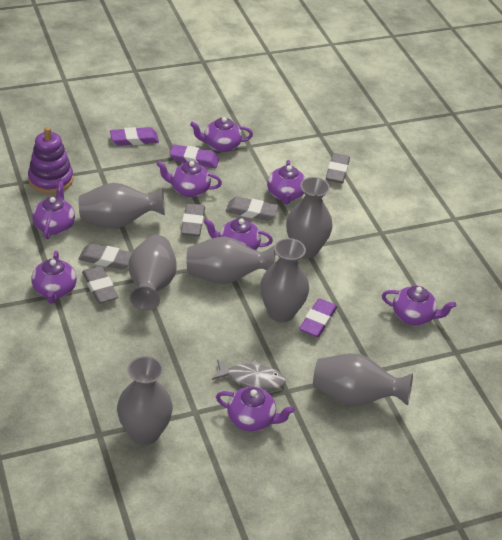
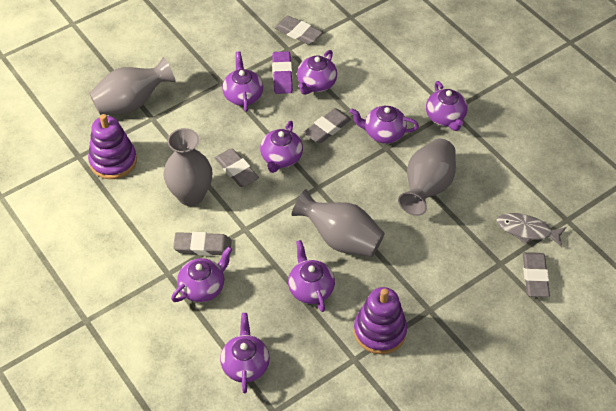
grey vase: 7 -> 4
purple eraser: 3 -> 1
purple stacking toy: 1 -> 2

